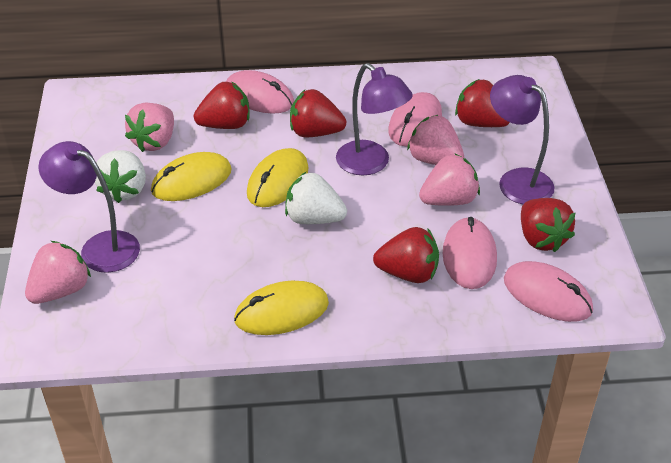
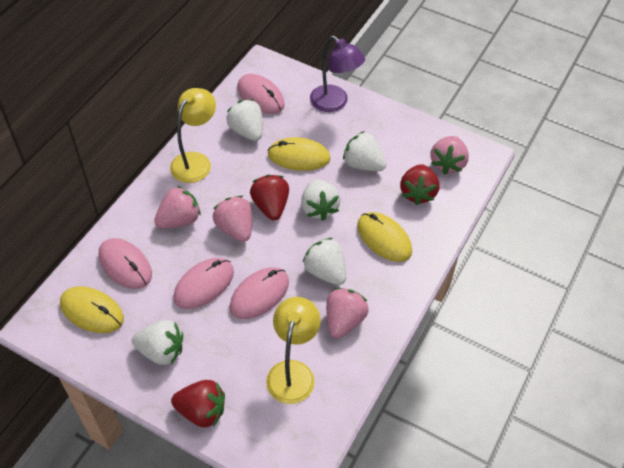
purple lamp: 3 -> 1
red strawberry: 5 -> 3
white strawberry: 2 -> 5
yellow lamp: 0 -> 2

